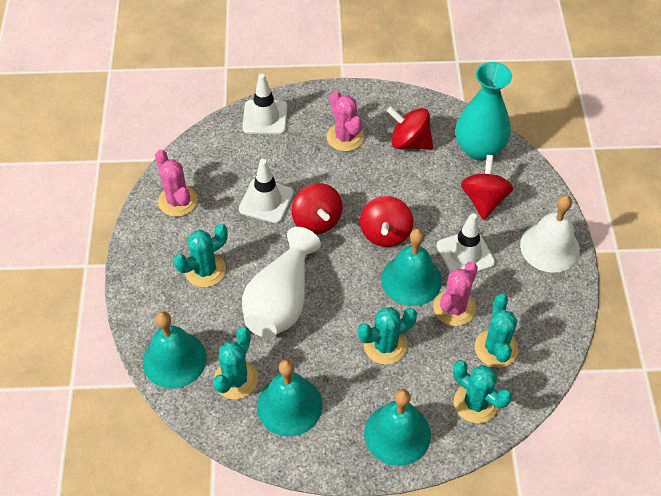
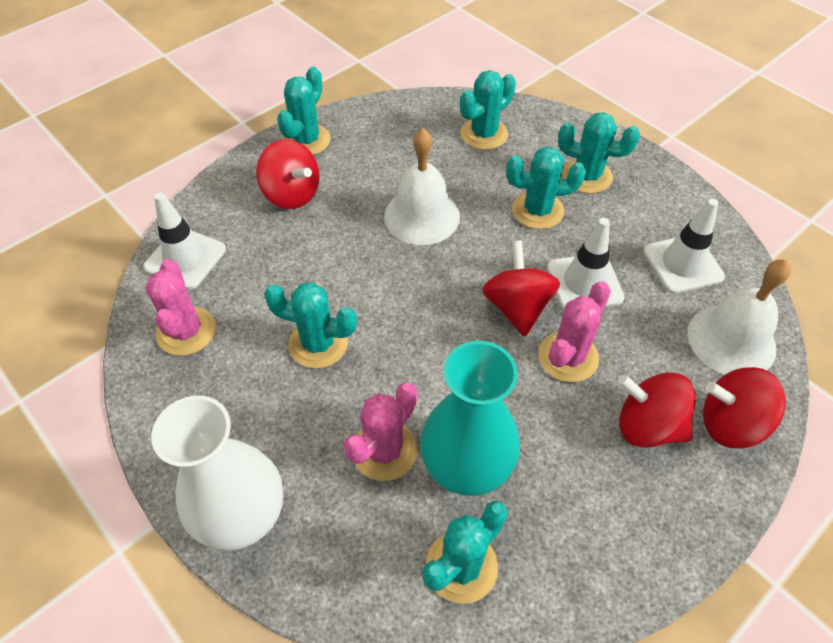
turquoise bell: 4 -> 0
turquoise cactus: 5 -> 6
white bell: 1 -> 2

